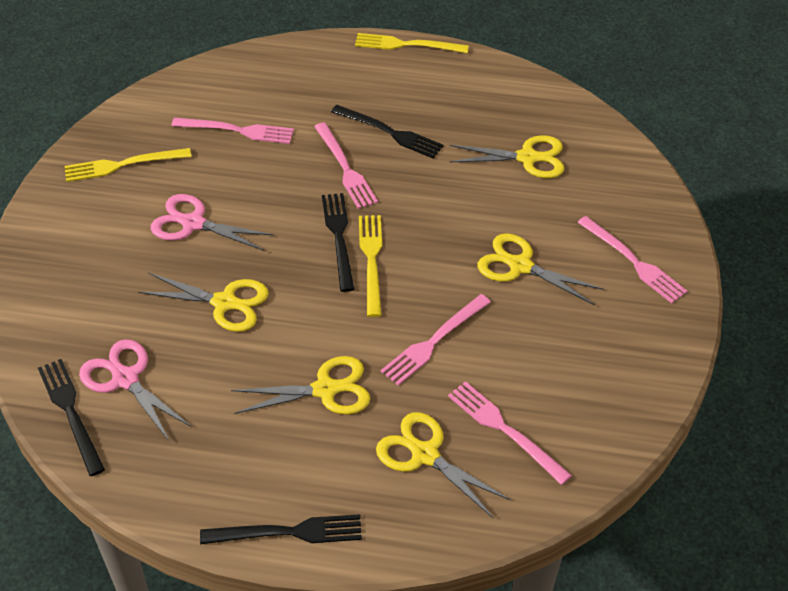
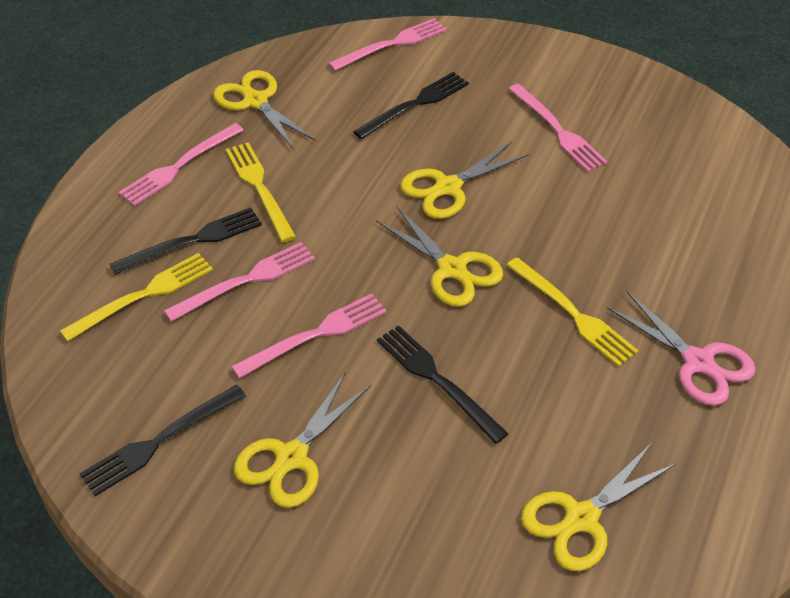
pink scissors: 2 -> 1

